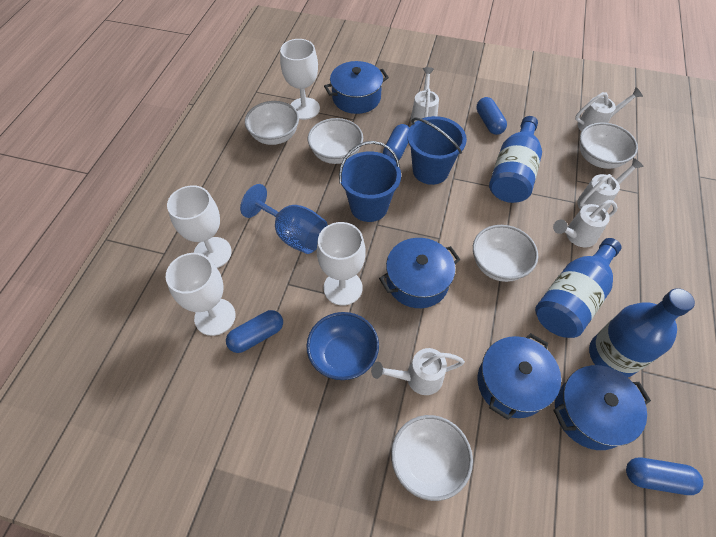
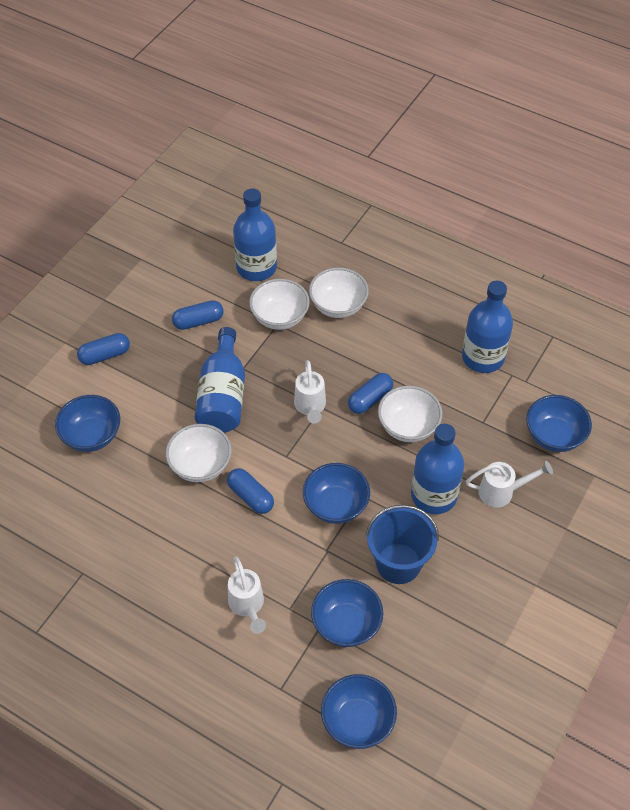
blue bottle: 3 -> 4
blue bowl: 1 -> 5
blue bucket: 2 -> 1
blue goblet: 1 -> 0
blue pot: 4 -> 0
white bowl: 5 -> 4
white goblet: 4 -> 0
white watering can: 5 -> 3

